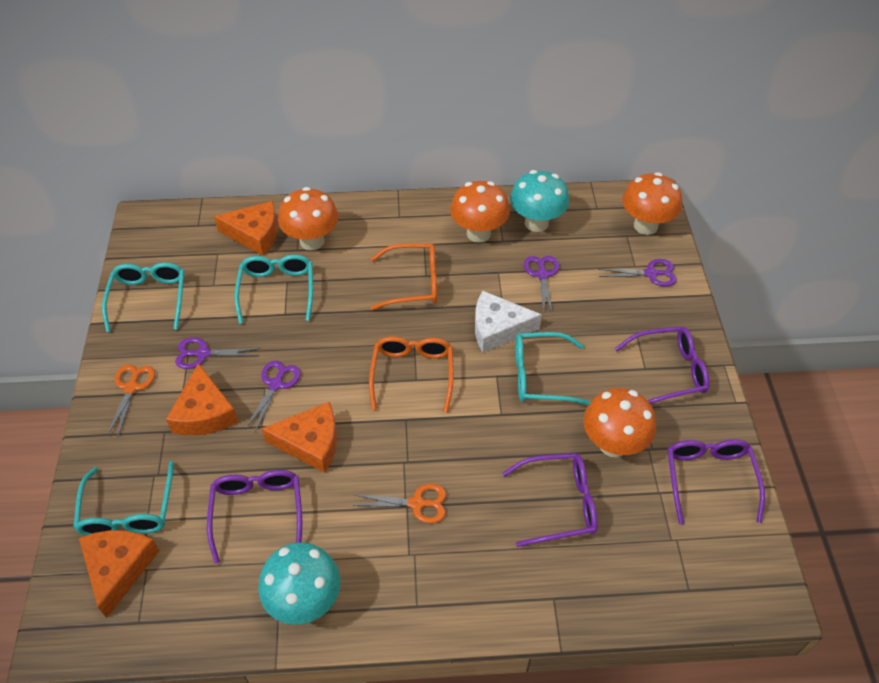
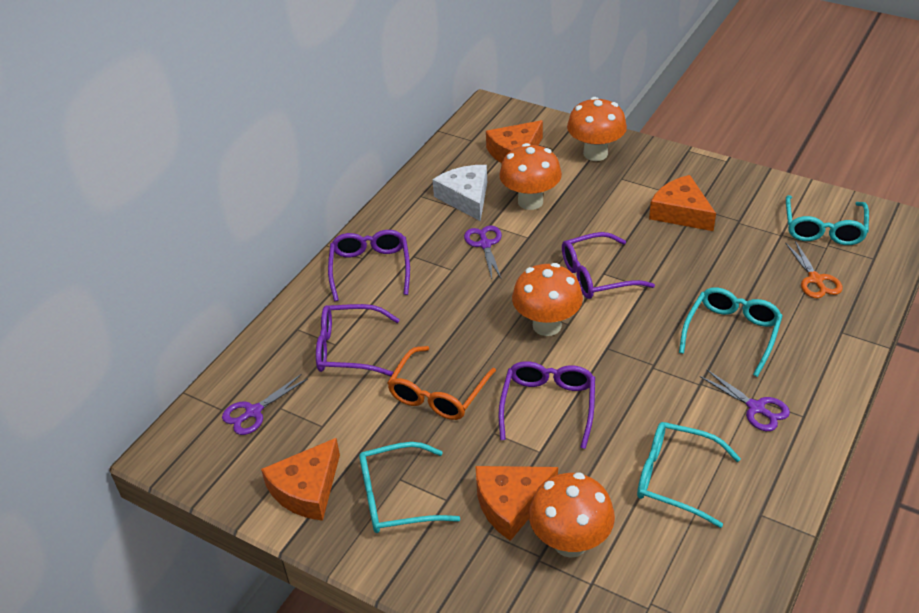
orange glasses: 2 -> 1
orange scissors: 2 -> 1
purple scissors: 4 -> 3
turquoise mushroom: 2 -> 0

